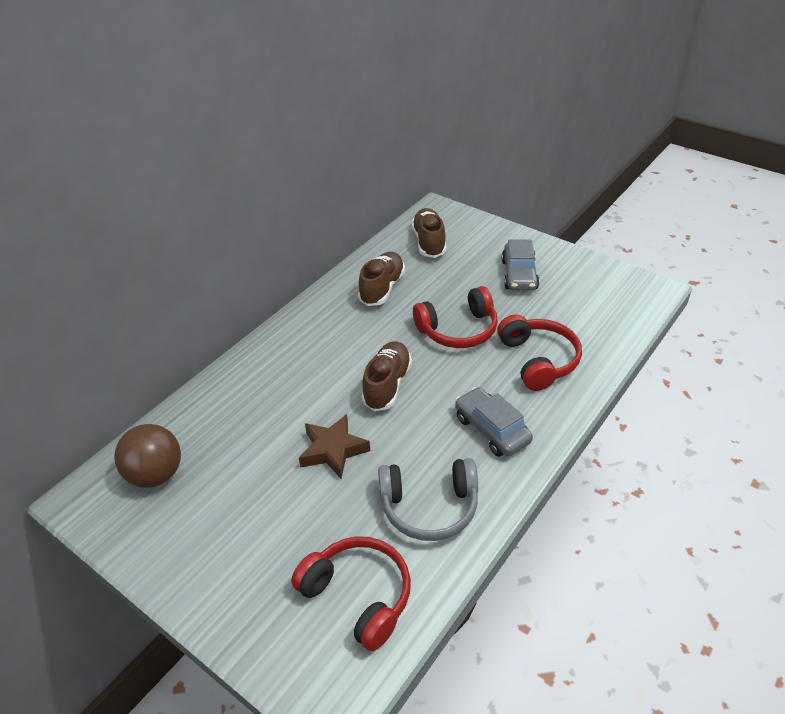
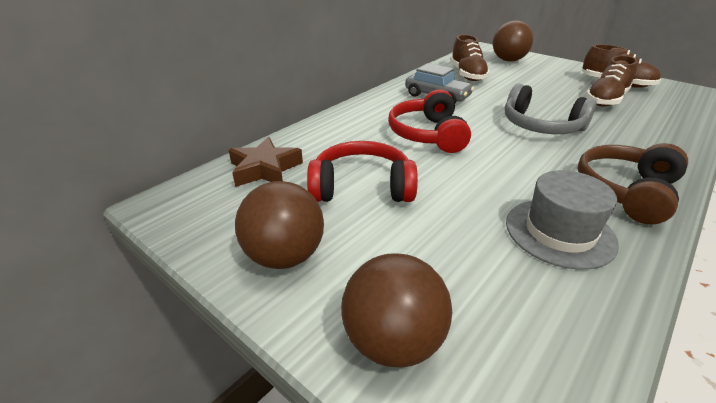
brown ball: 1 -> 3
brown headphones: 0 -> 1
grey car: 2 -> 1
grey hat: 0 -> 1
red headphones: 3 -> 2

